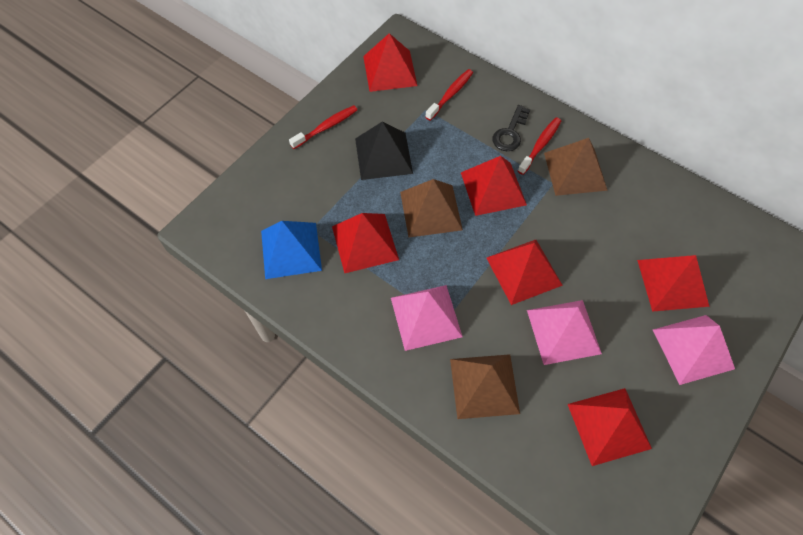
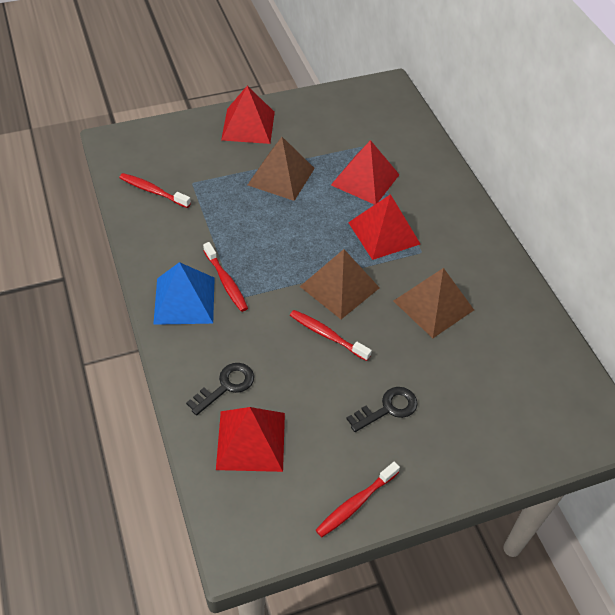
black key: 1 -> 2
black pyramid: 1 -> 0
pink pyramid: 3 -> 0
red pyramid: 6 -> 4
red toothbrush: 3 -> 4

